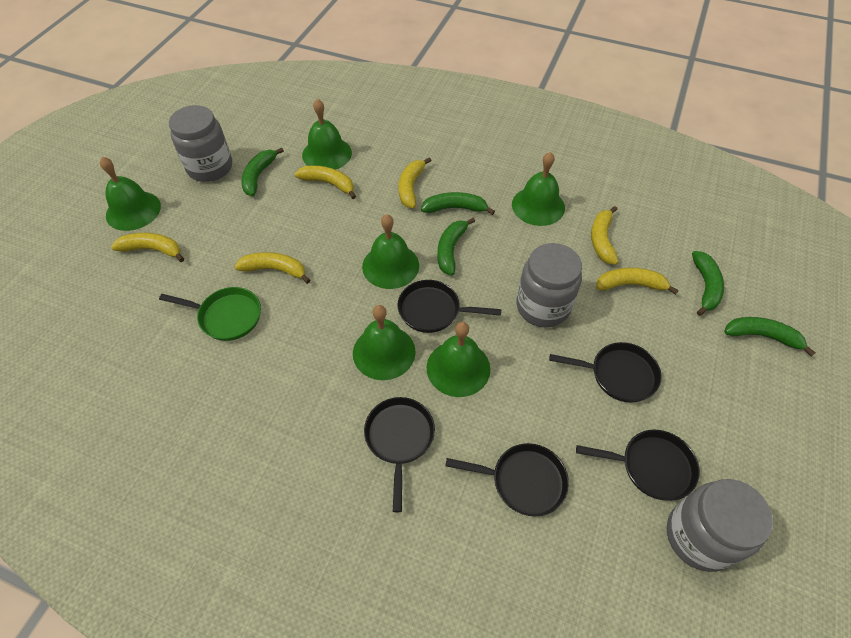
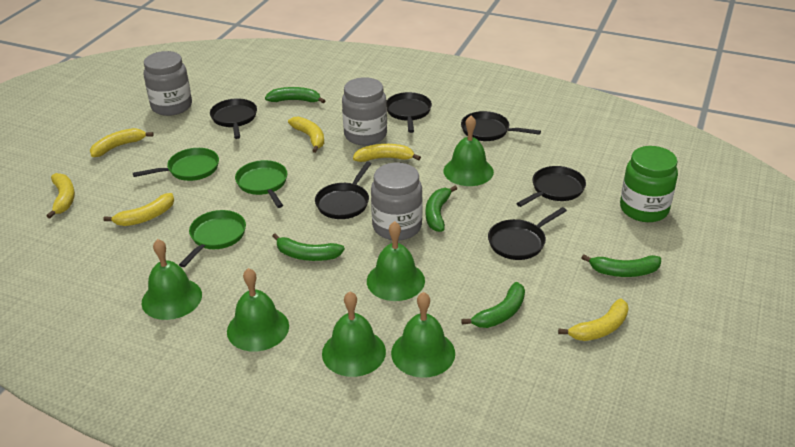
black pan: 5 -> 6
green jar: 0 -> 1
green pan: 1 -> 3

